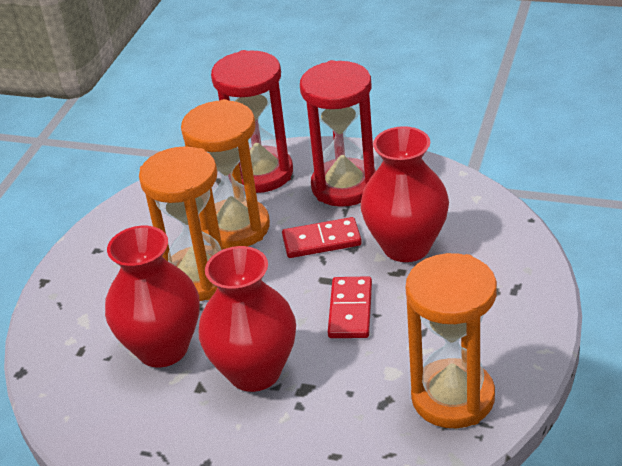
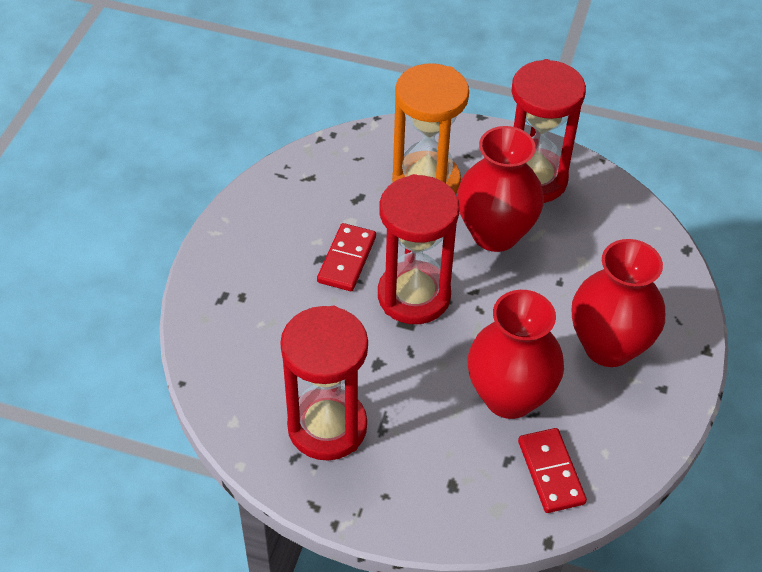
orange hourglass: 3 -> 1
red hourglass: 2 -> 3

